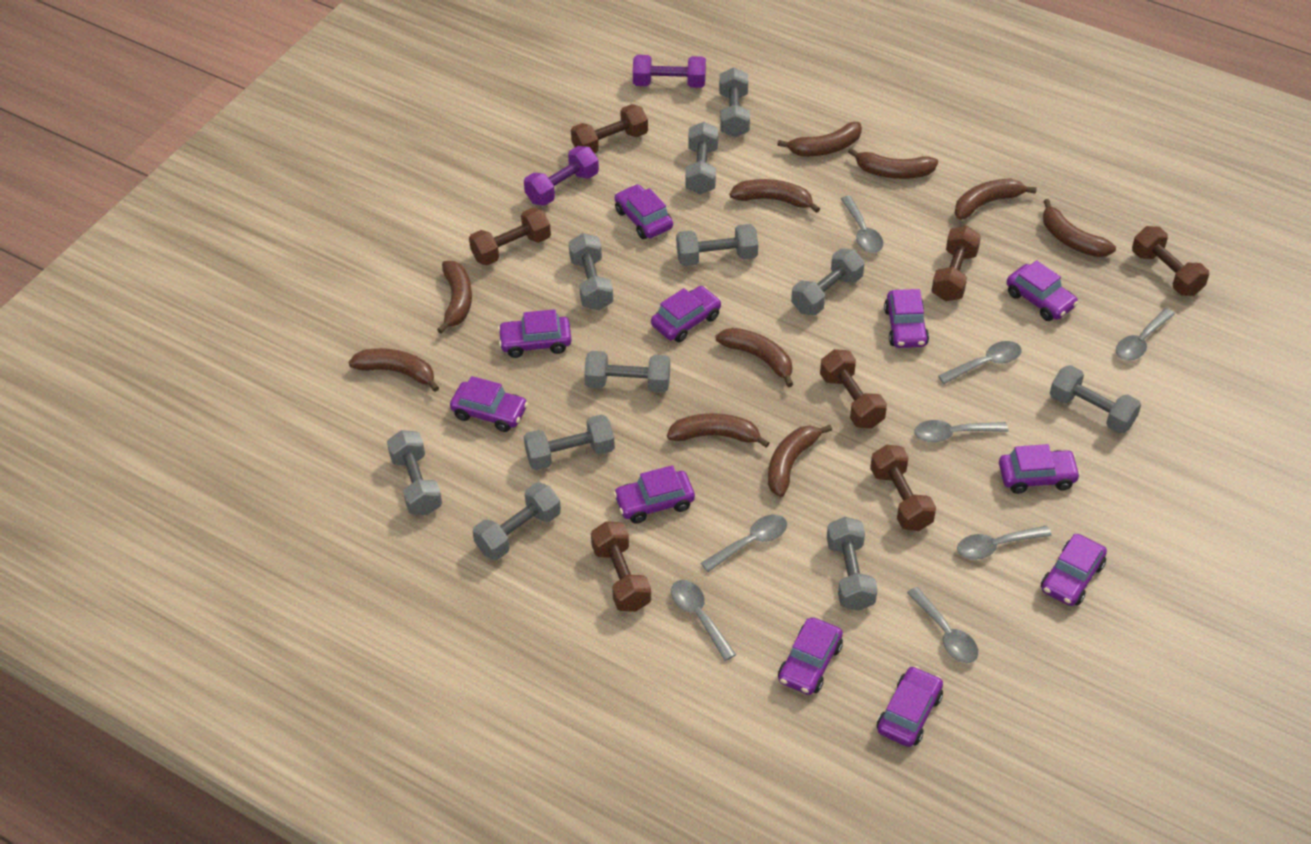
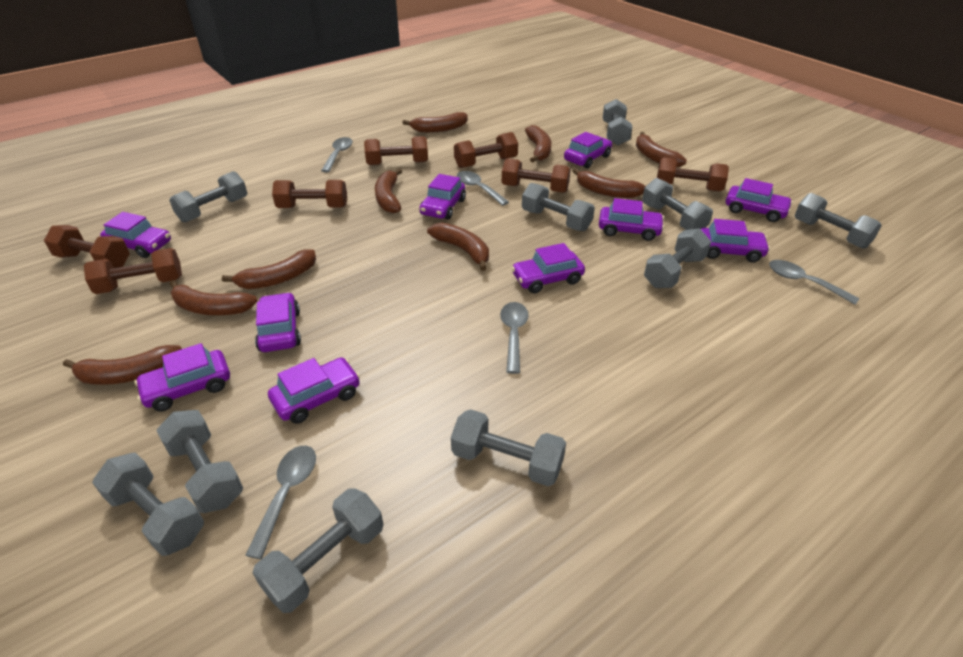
brown banana: 10 -> 9
grey dumbbell: 11 -> 10
grey spoon: 8 -> 5
purple car: 11 -> 10
purple dumbbell: 2 -> 0

